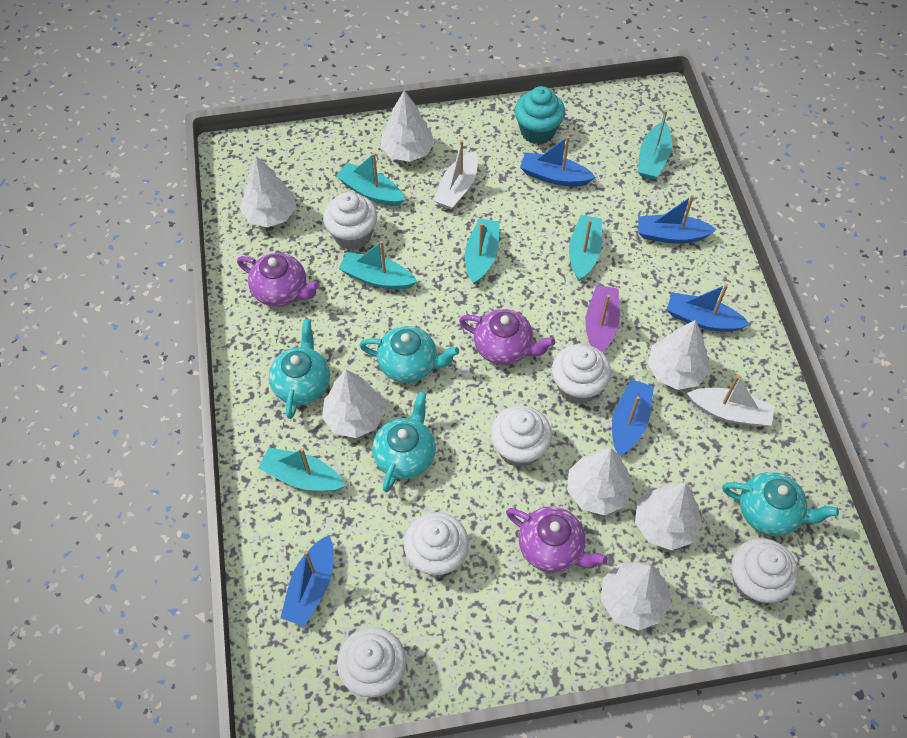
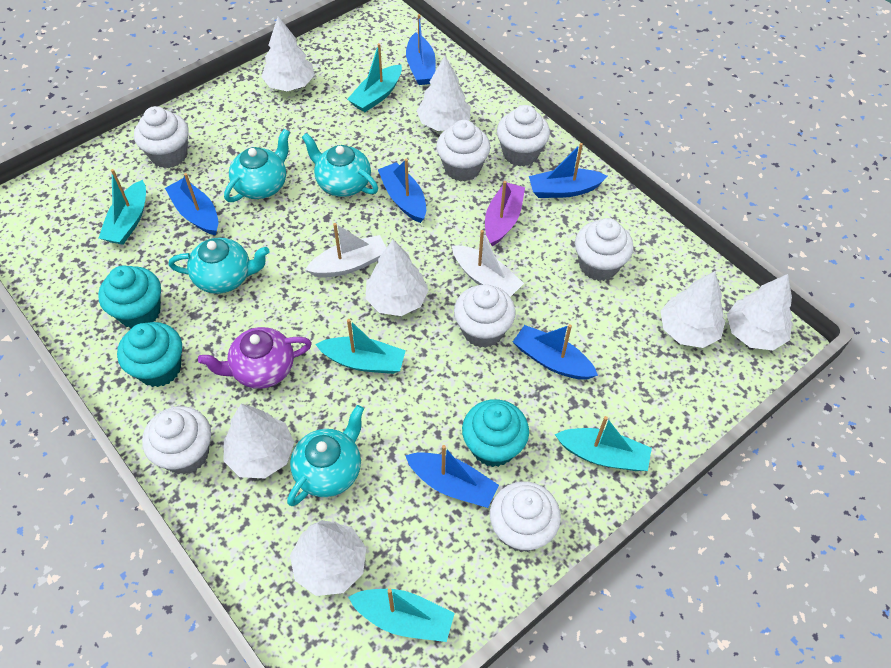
blue boat: 5 -> 6
purple teapot: 3 -> 1
turquoise boat: 6 -> 5
turquoise cupcake: 1 -> 3
white cupcake: 6 -> 7

